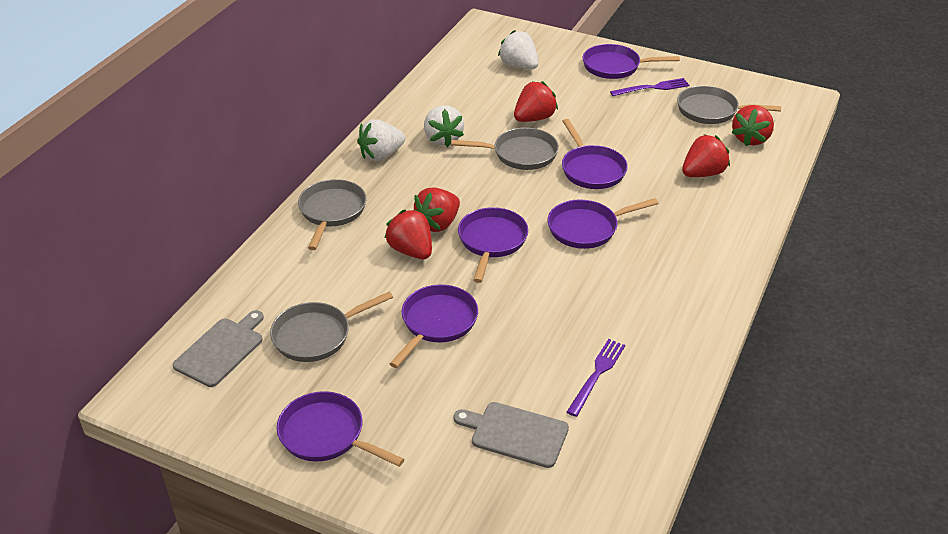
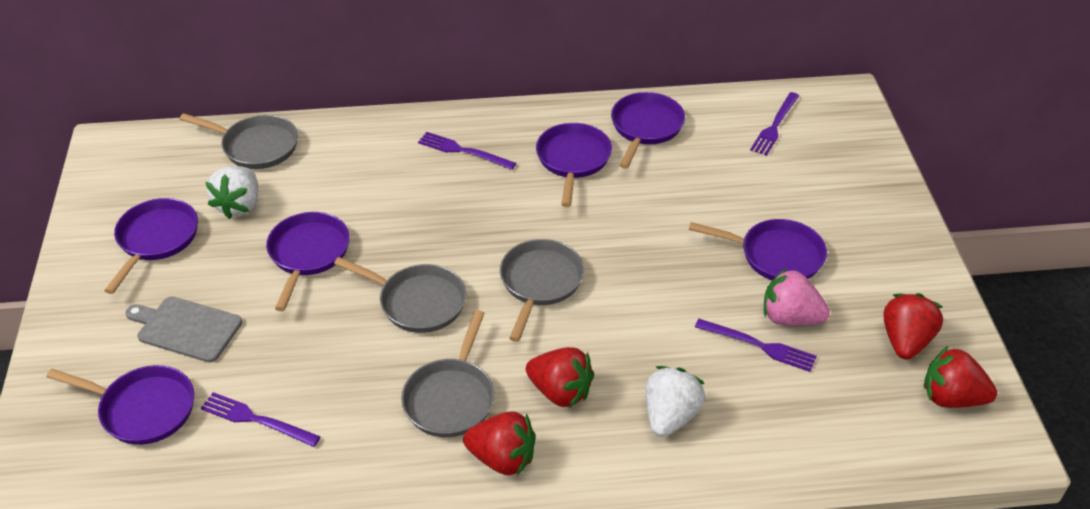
grey cutting board: 2 -> 1
pink strawberry: 0 -> 1
purple fork: 2 -> 4
red strawberry: 5 -> 4
white strawberry: 3 -> 2

